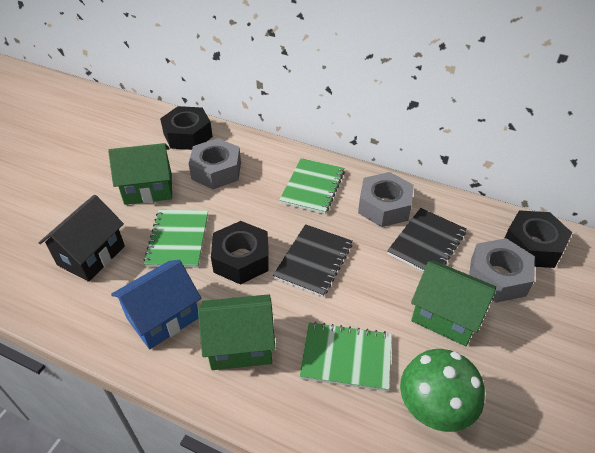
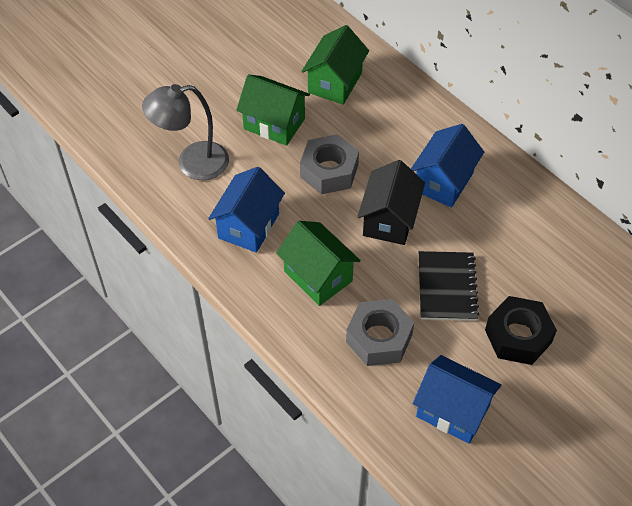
black notebook: 2 -> 1
black nut: 3 -> 1
blue house: 1 -> 3
green mushroom: 1 -> 0
green notebook: 3 -> 0
grey lamp: 0 -> 1
grey nut: 3 -> 2

